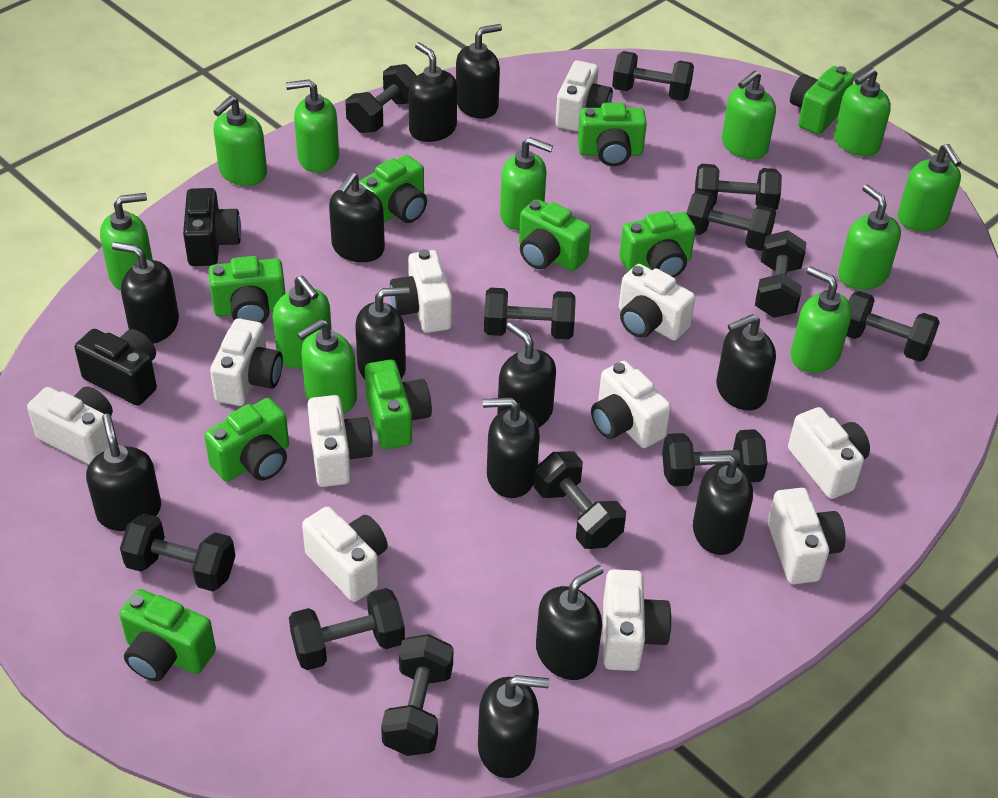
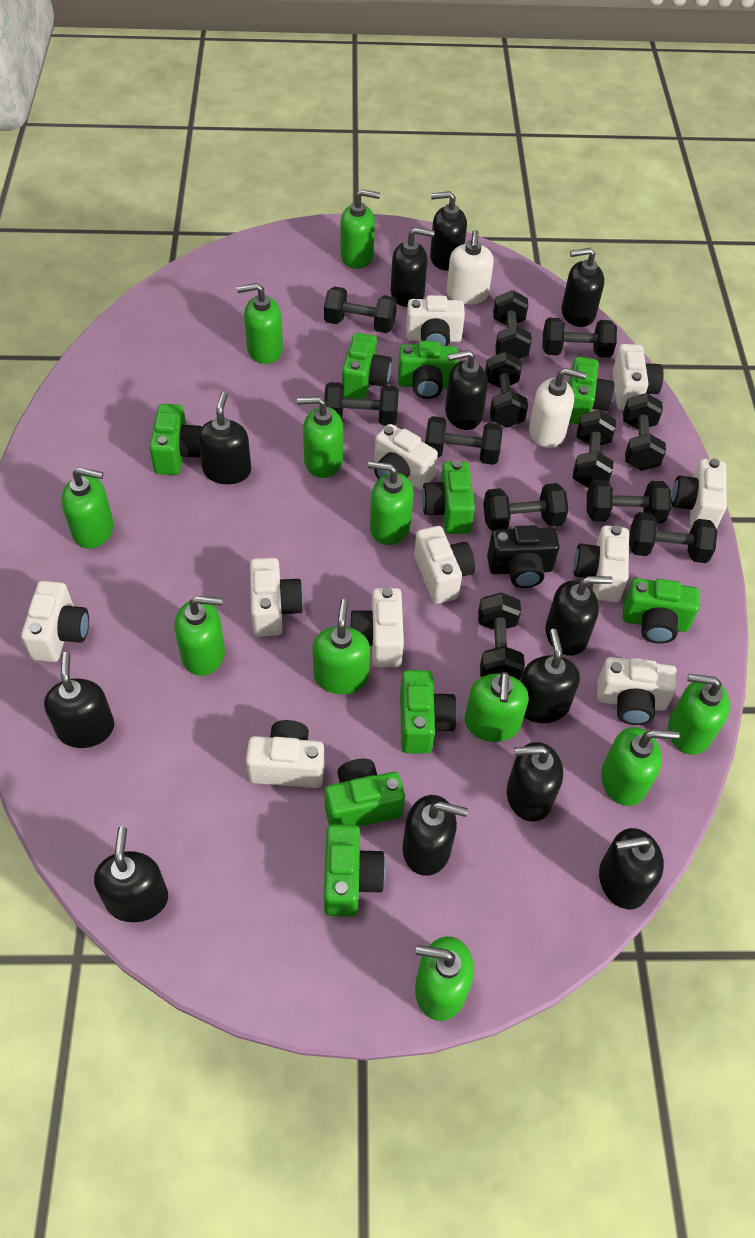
black camera: 2 -> 1
white soap dispenser: 0 -> 2

